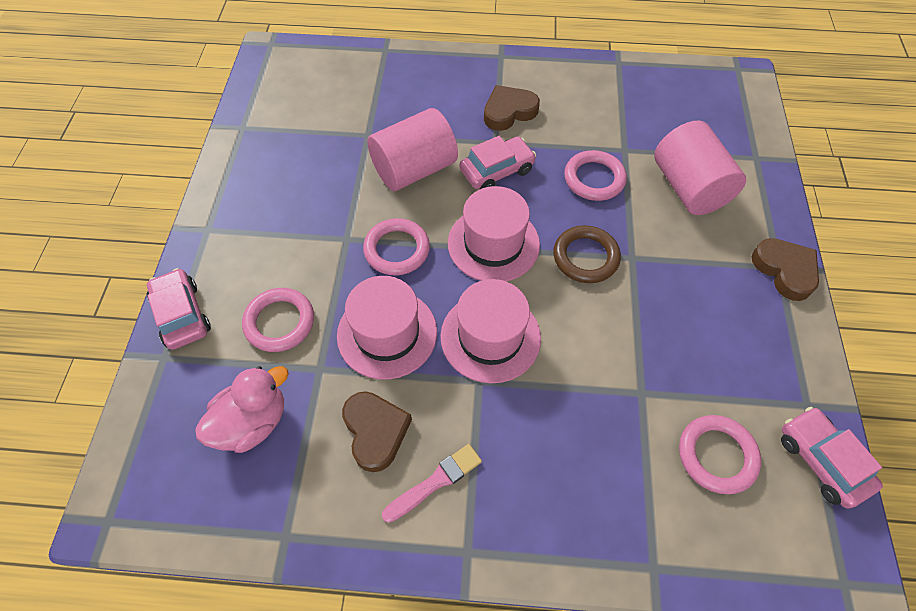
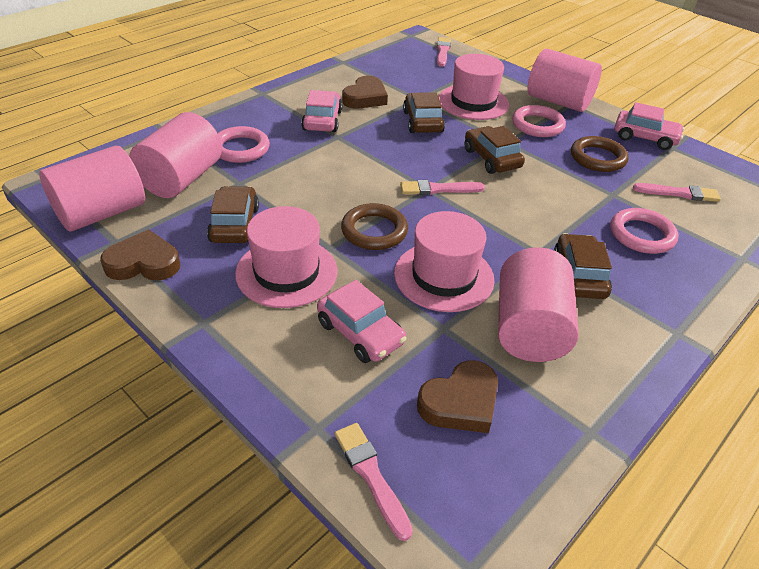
brown car: 0 -> 4
brown ring: 1 -> 2
pink brush: 1 -> 4
pink cylinder: 2 -> 4
pink duck: 1 -> 0
pink ring: 4 -> 3

